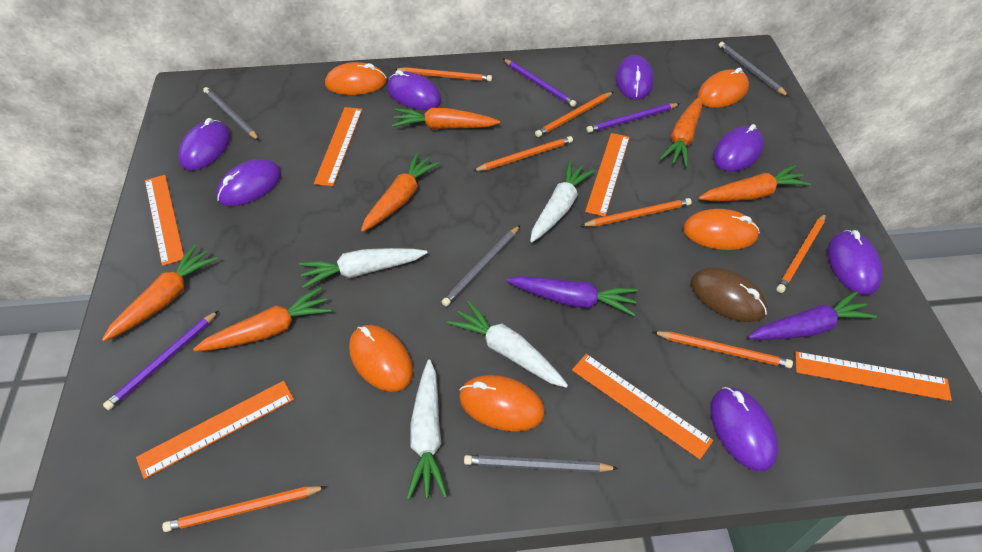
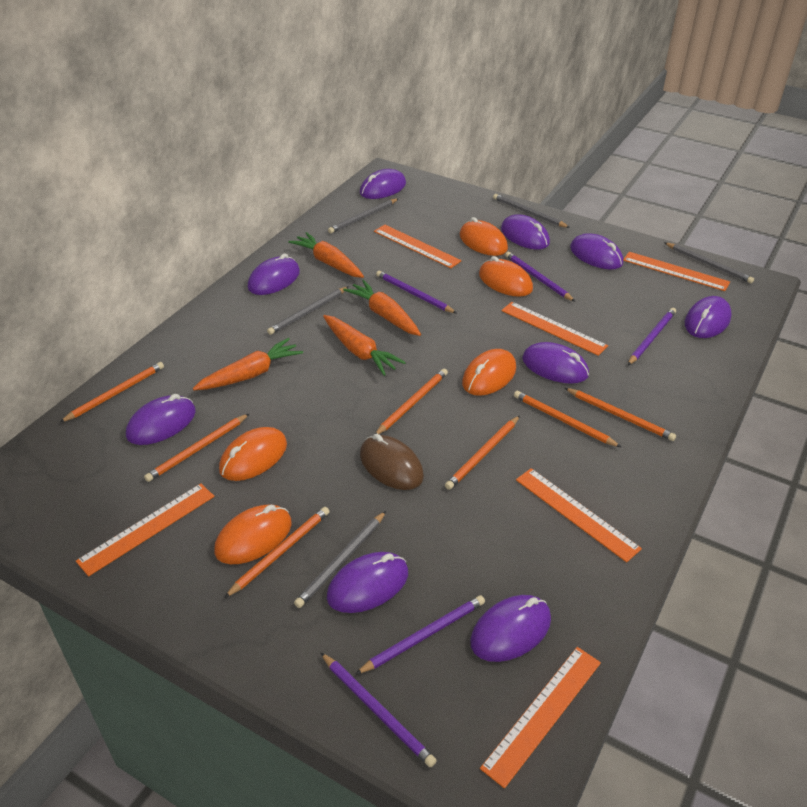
grey pencil: 4 -> 5
orange carrot: 6 -> 4
purple carrot: 2 -> 0
purple mouse: 7 -> 9
purple pencil: 3 -> 5
white carrot: 4 -> 0

